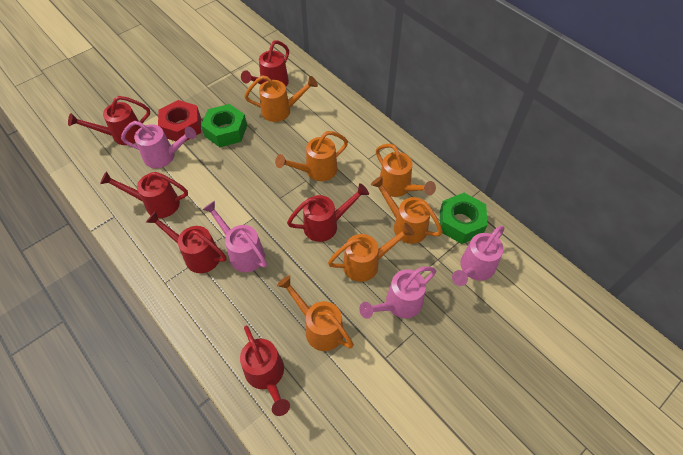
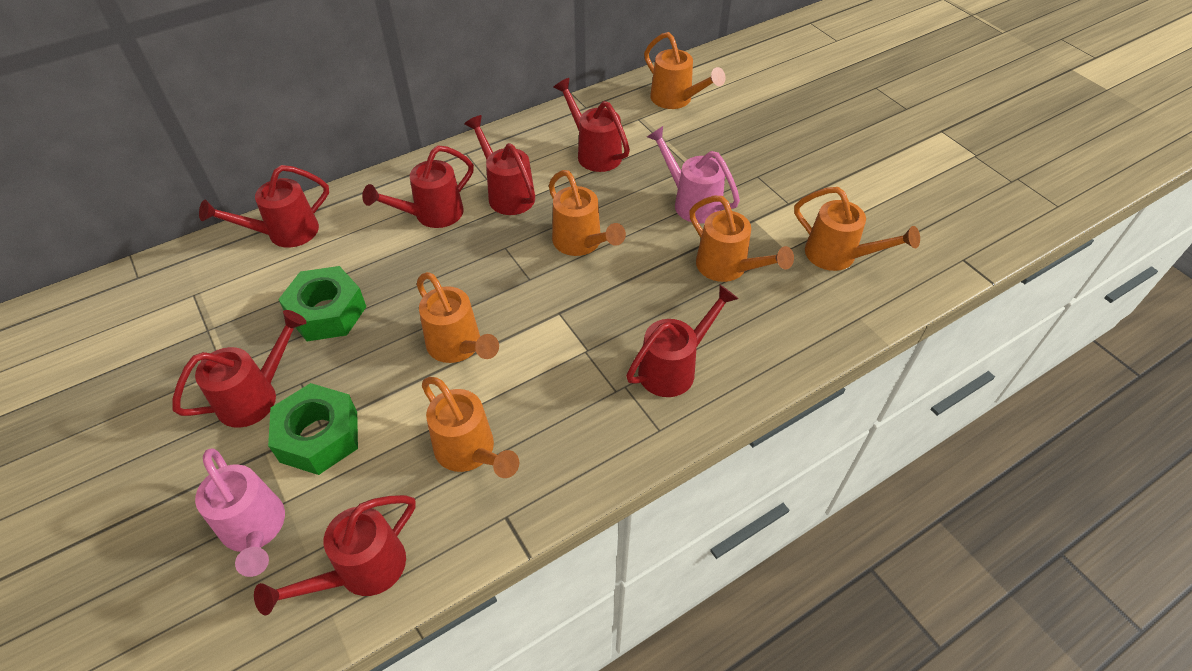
pink watering can: 4 -> 2
red nut: 1 -> 0
red watering can: 6 -> 7

